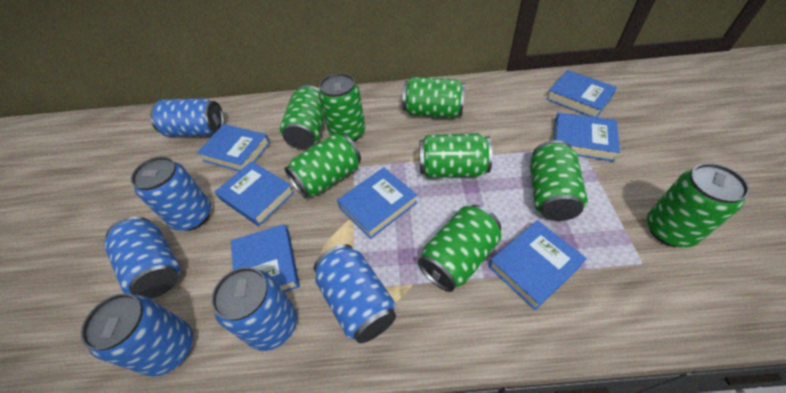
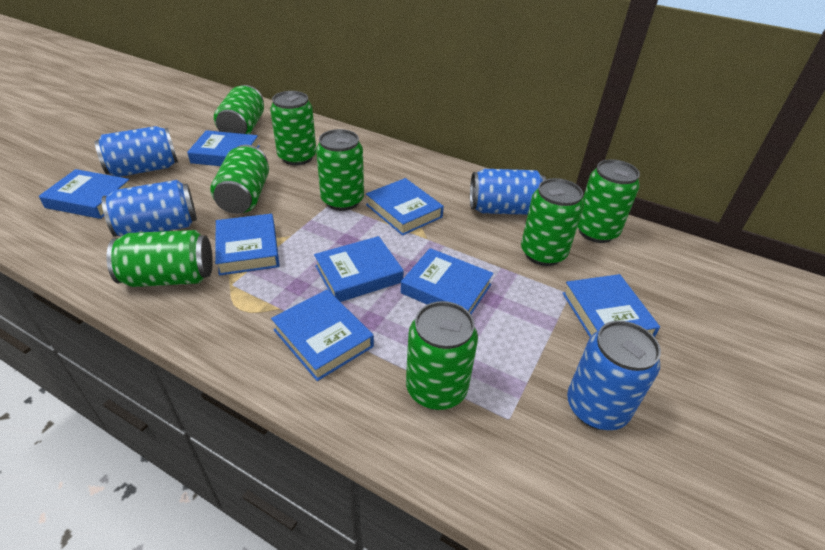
blue book: 7 -> 8
blue can: 6 -> 4

